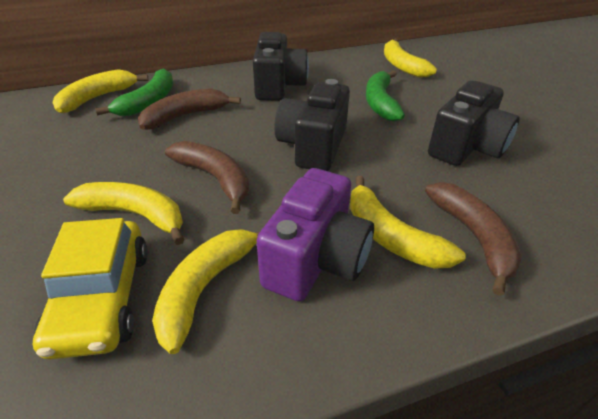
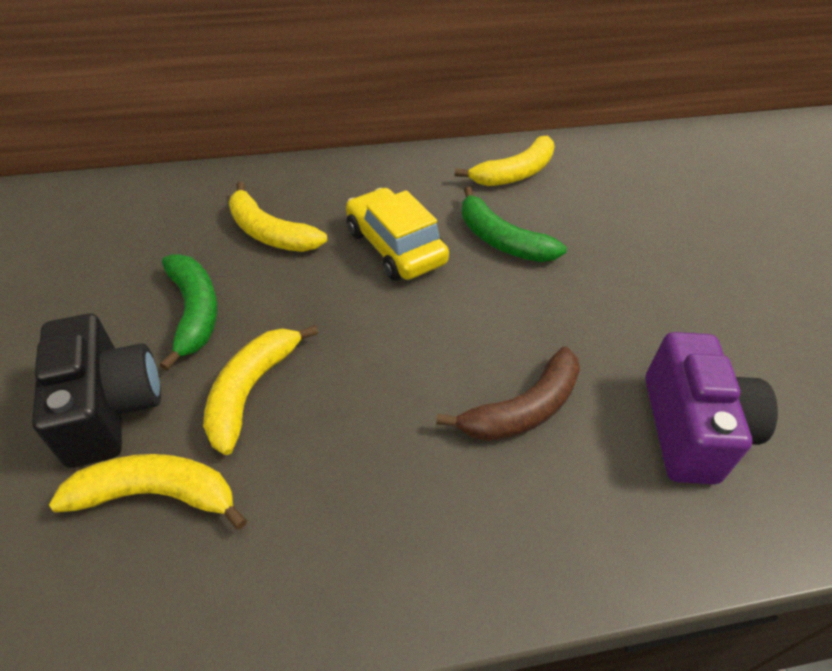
black camera: 3 -> 1
brown banana: 3 -> 1
yellow banana: 5 -> 4

